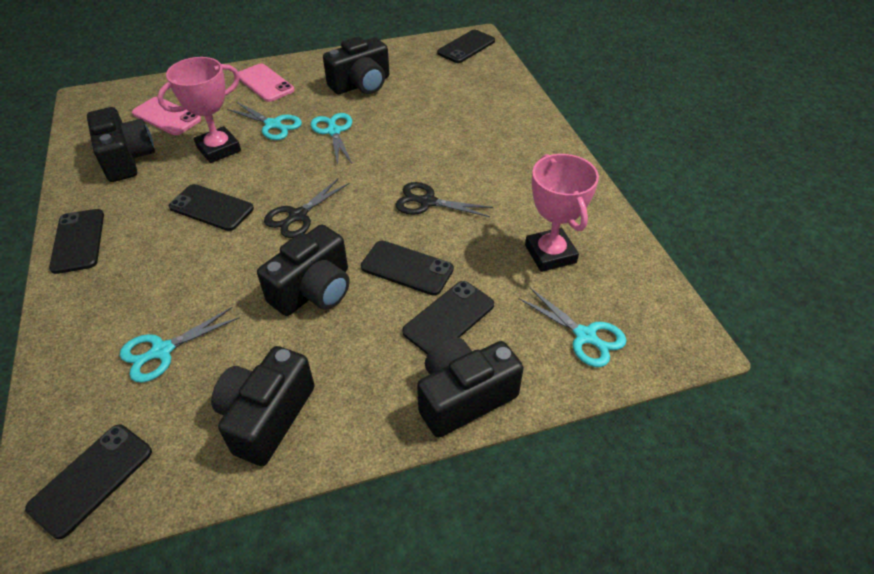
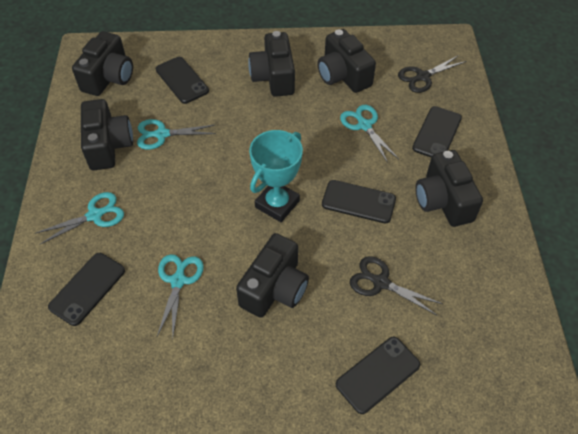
black camera: 5 -> 6
black phone: 6 -> 5
pink phone: 2 -> 0
pink trophy: 2 -> 0
turquoise trophy: 0 -> 1

